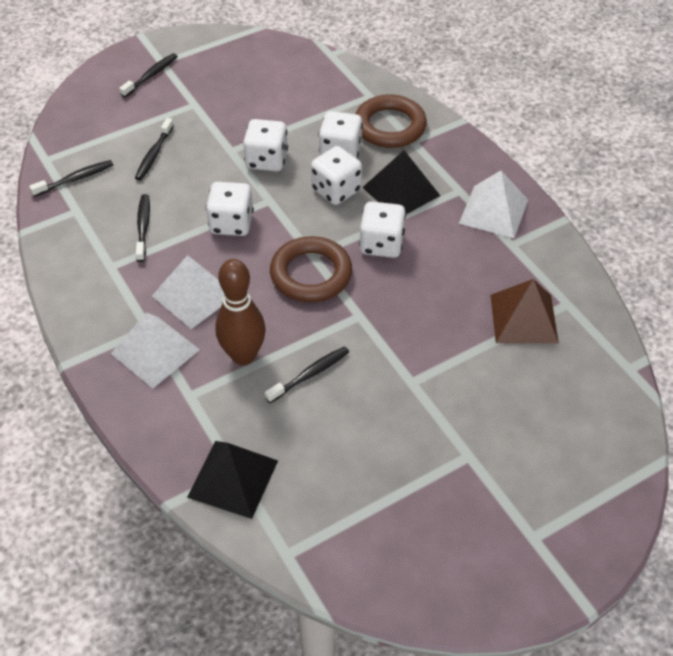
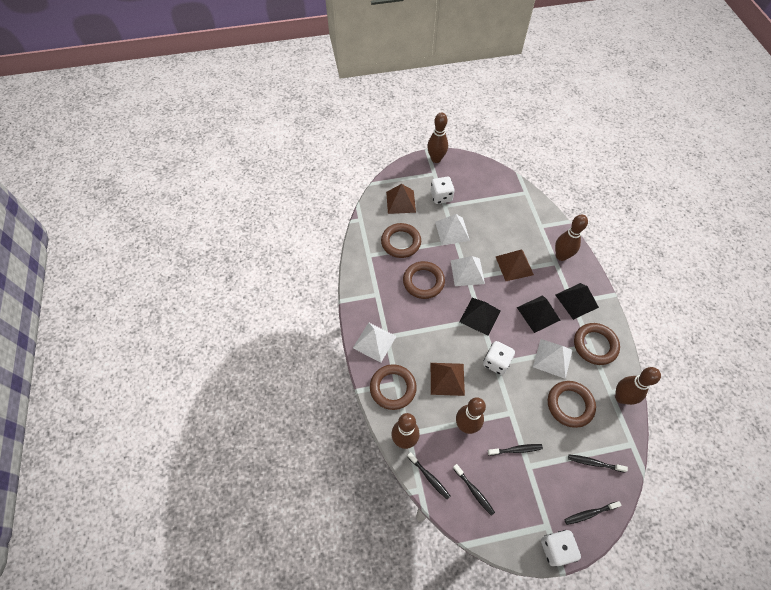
black pyramid: 2 -> 3
brown bowling pin: 1 -> 5
brown pyramid: 1 -> 3
brown ring: 2 -> 5
white dice: 5 -> 3
white pyramid: 3 -> 4

